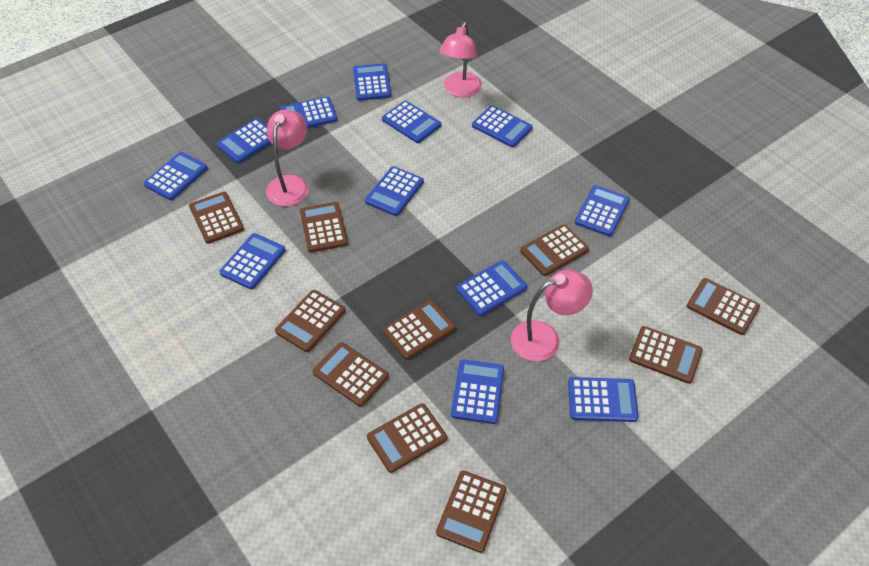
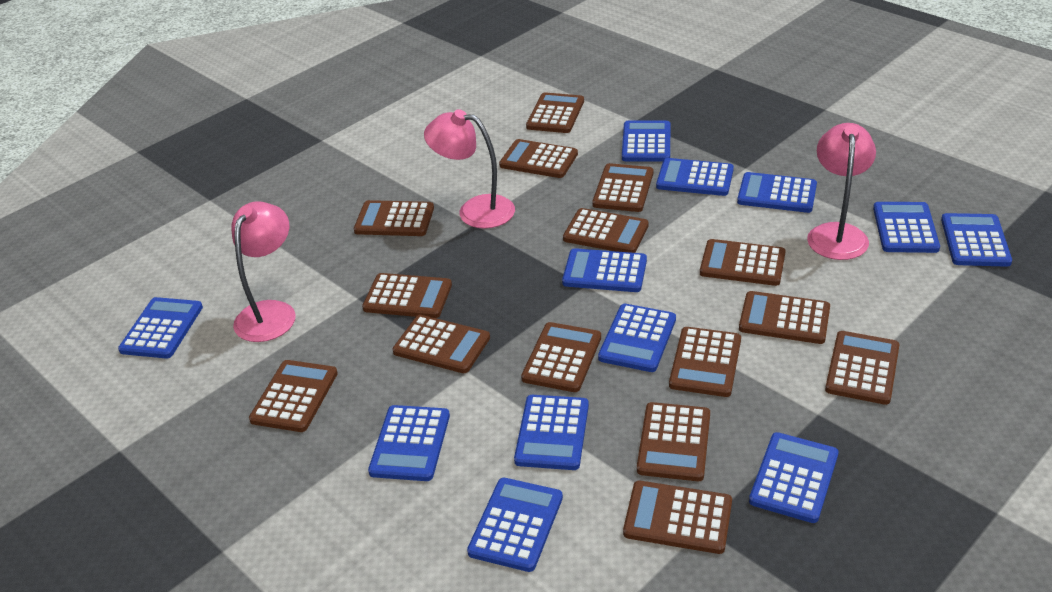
brown calculator: 10 -> 15

